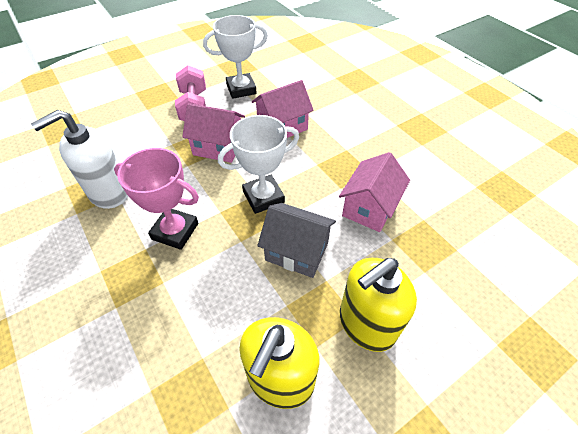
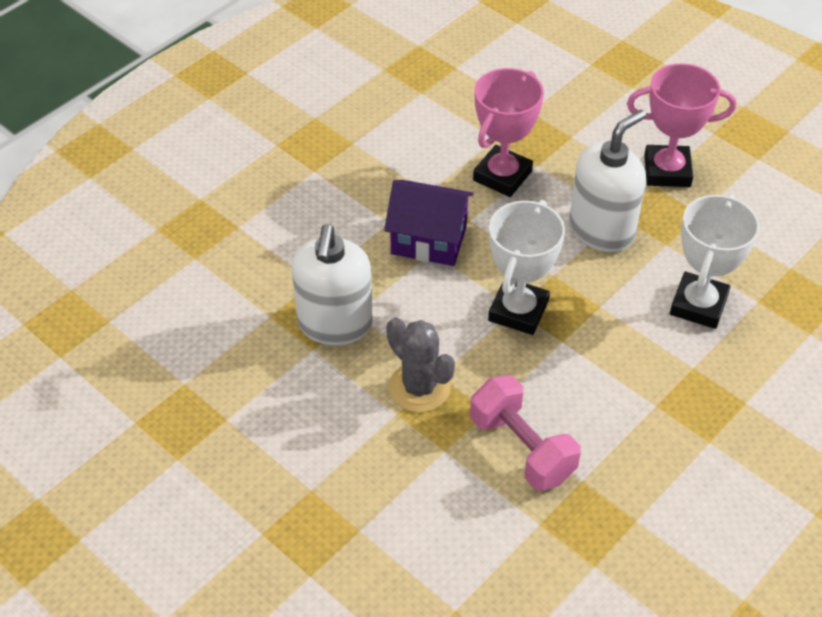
grey cactus: 0 -> 1
grey house: 1 -> 0
pink house: 3 -> 0
pink trophy: 1 -> 2
purple house: 0 -> 1
white soap dispenser: 1 -> 2
yellow soap dispenser: 2 -> 0

